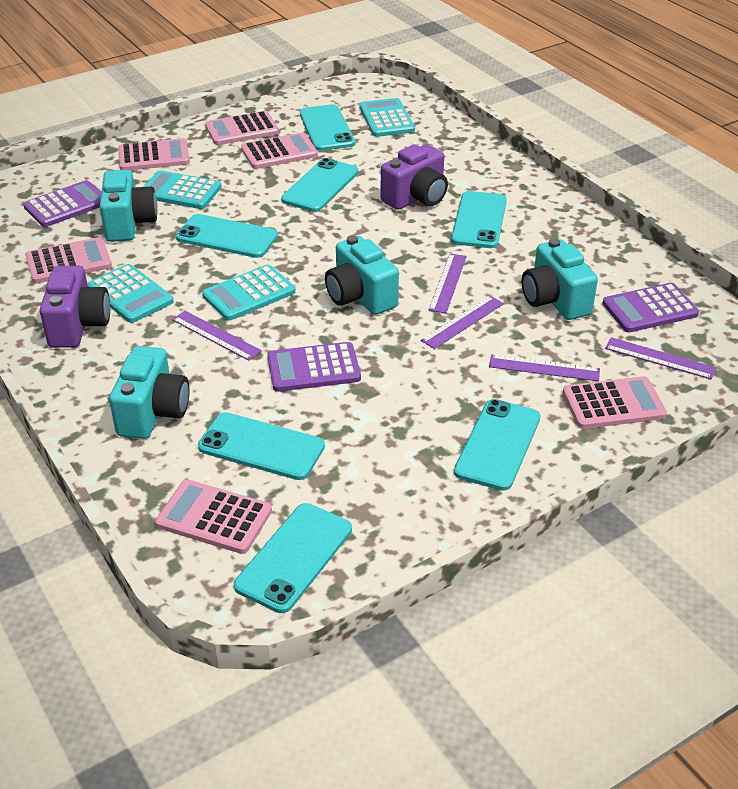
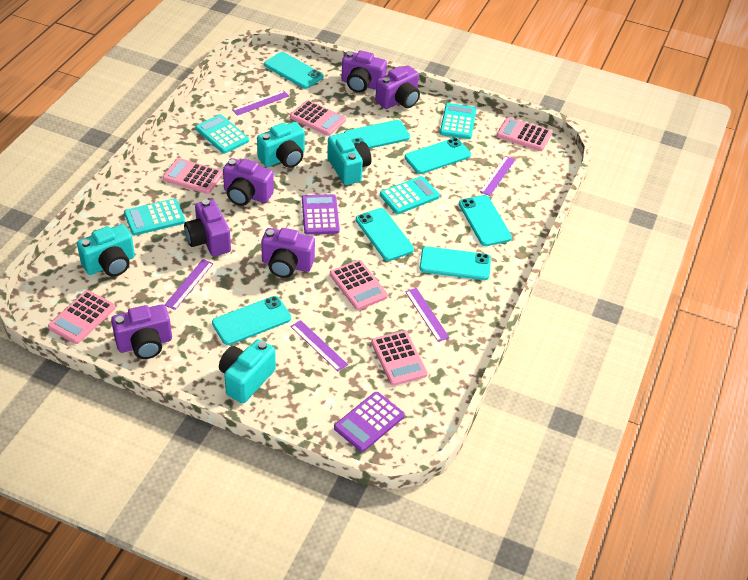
purple calculator: 3 -> 2
purple camera: 2 -> 6

